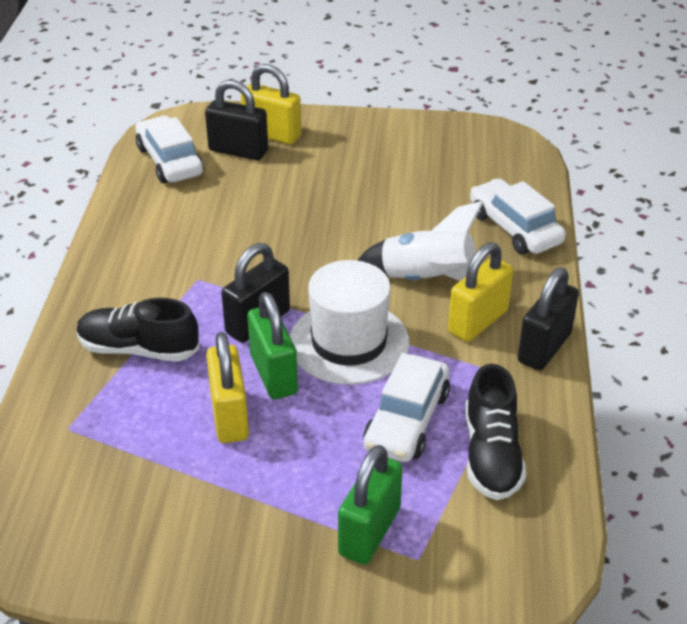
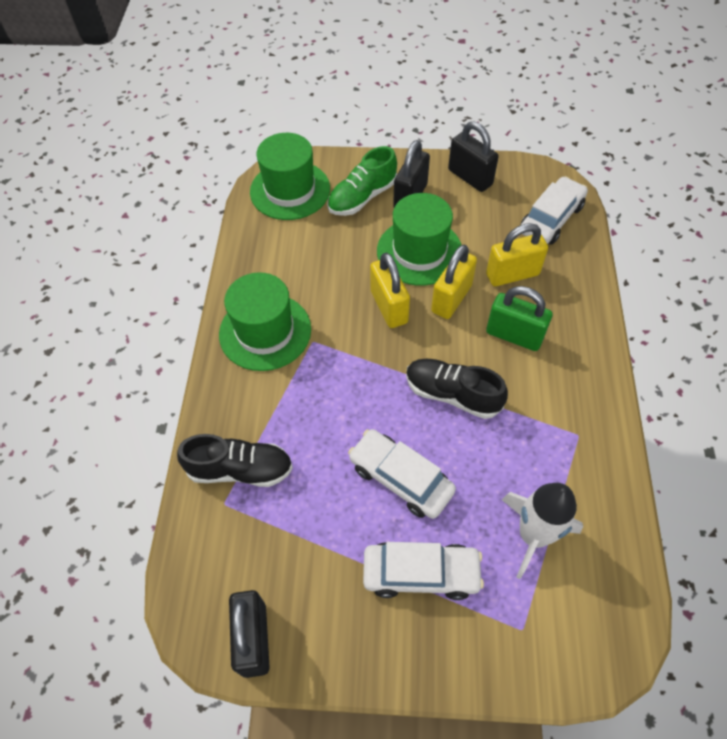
green hat: 0 -> 3
green padlock: 2 -> 1
green shoe: 0 -> 1
white hat: 1 -> 0

